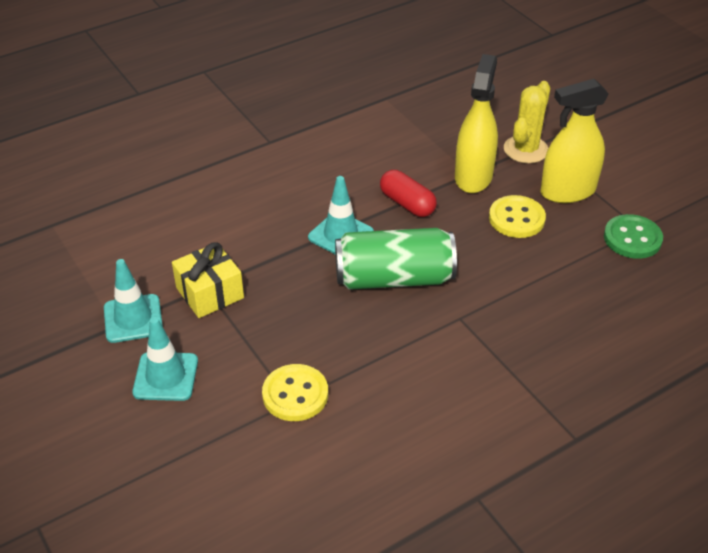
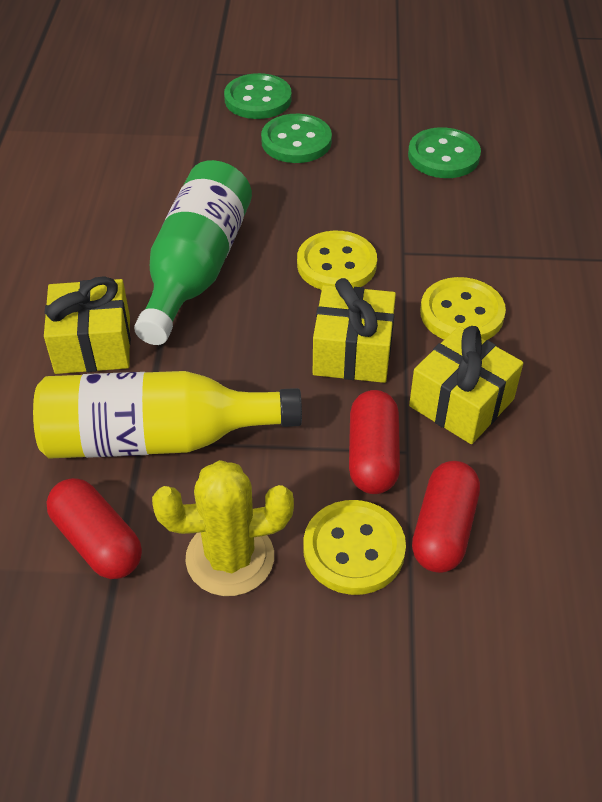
green bottle: 0 -> 1
green button: 1 -> 3
green can: 1 -> 0
red capsule: 1 -> 3
turquoise traffic cone: 3 -> 0
yellow bottle: 0 -> 1
yellow button: 2 -> 3
yellow gift: 1 -> 3
yellow spray bottle: 2 -> 0

